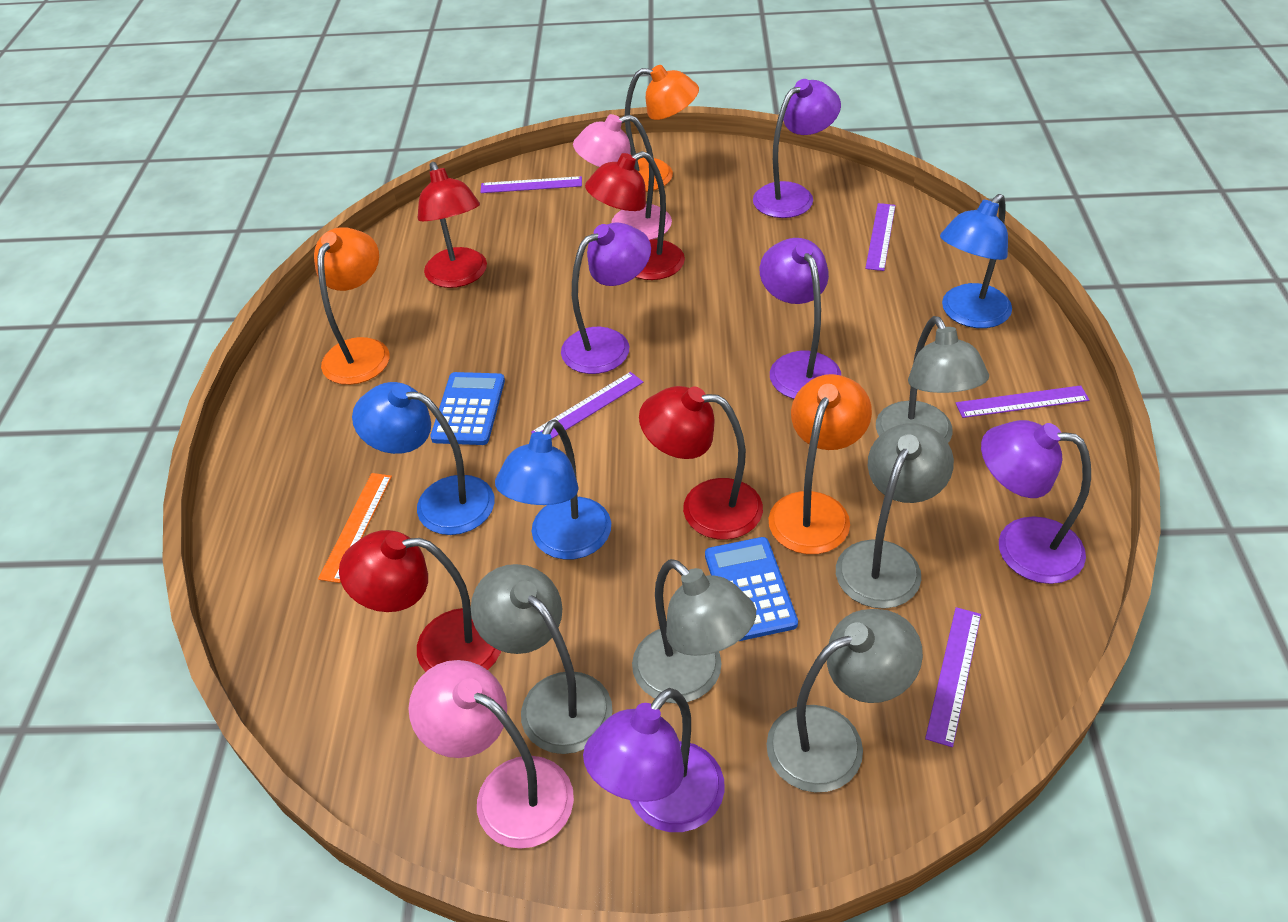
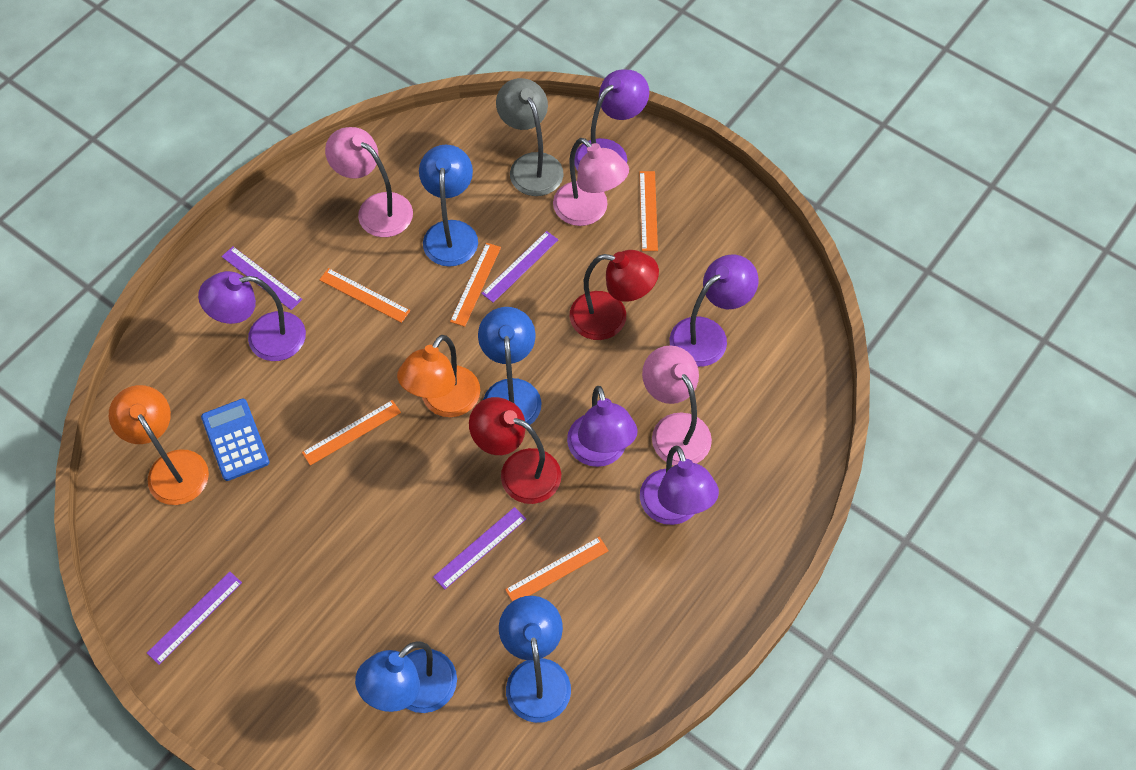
blue calculator: 2 -> 1
blue lamp: 3 -> 4
grey lamp: 5 -> 1
orange lamp: 3 -> 2
orange ruler: 1 -> 5
pink lamp: 2 -> 3
purple ruler: 5 -> 4
red lamp: 4 -> 2

